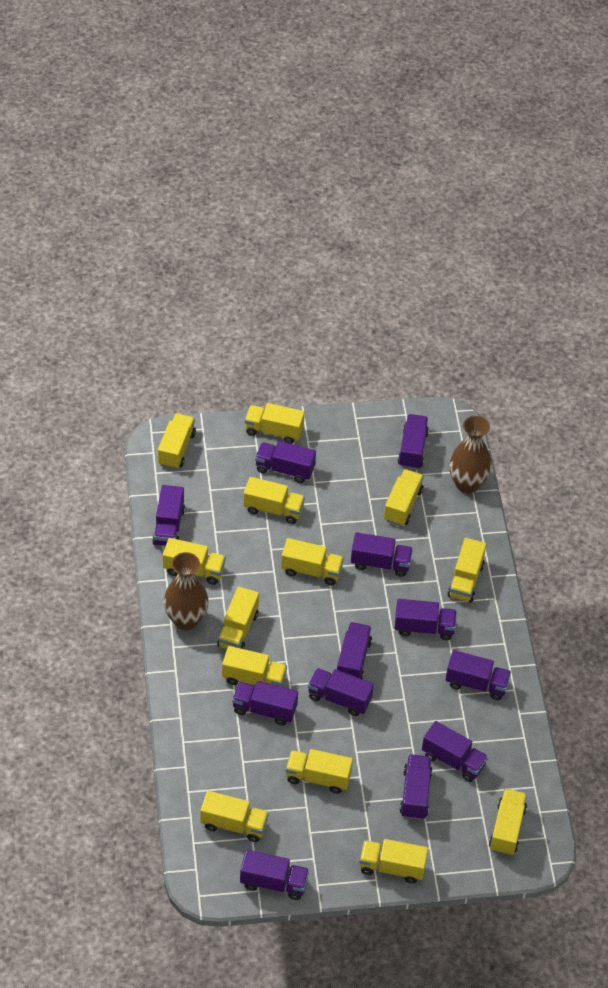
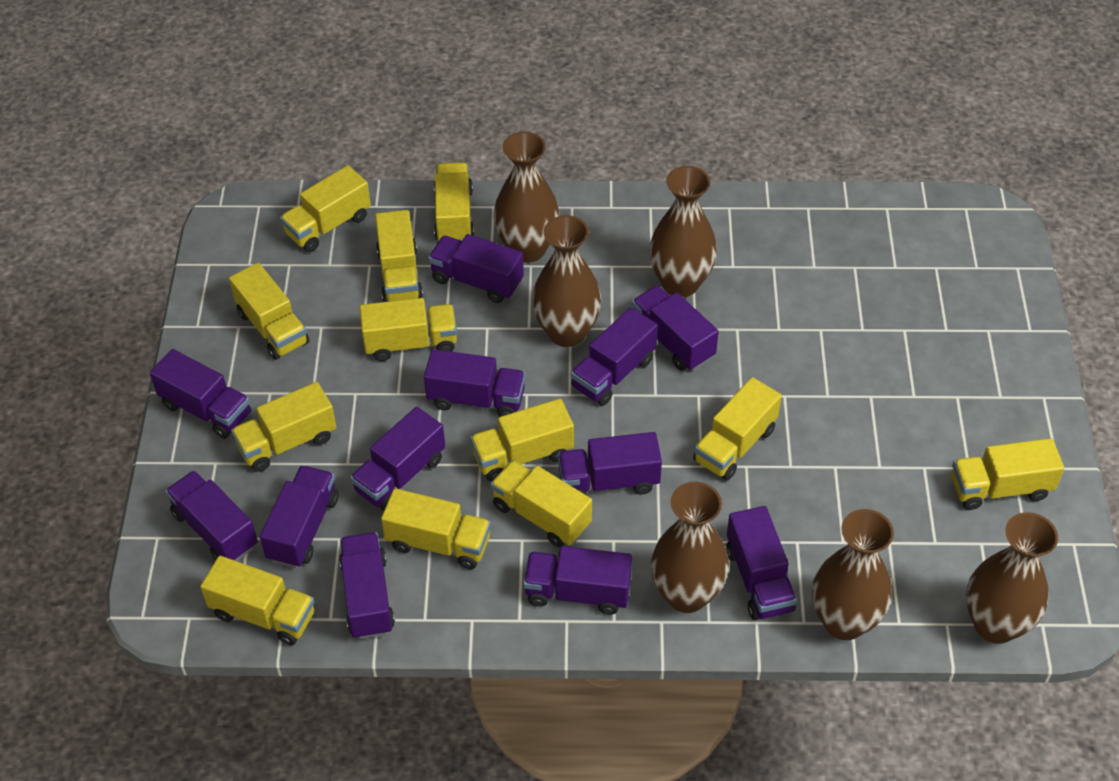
brown vase: 2 -> 6
yellow truck: 13 -> 12

